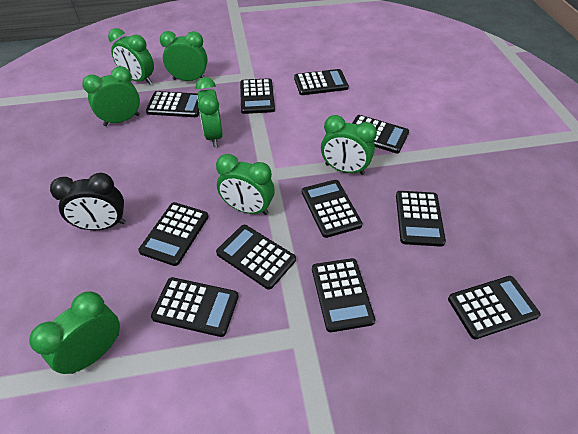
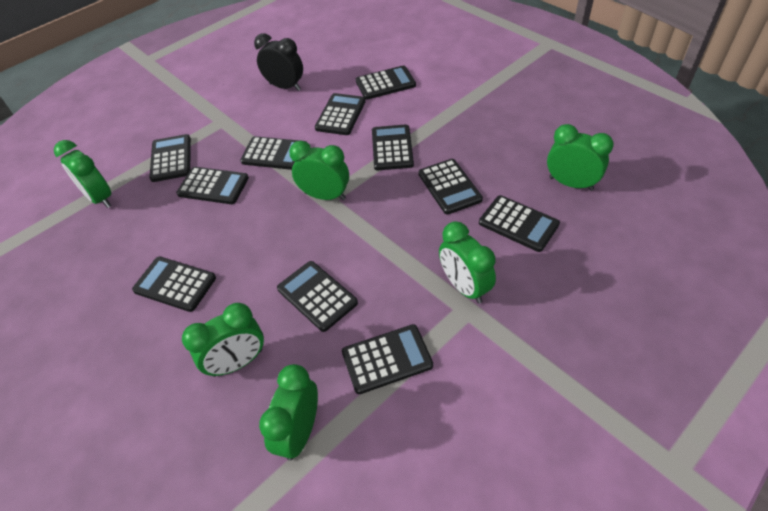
green clock: 7 -> 6

